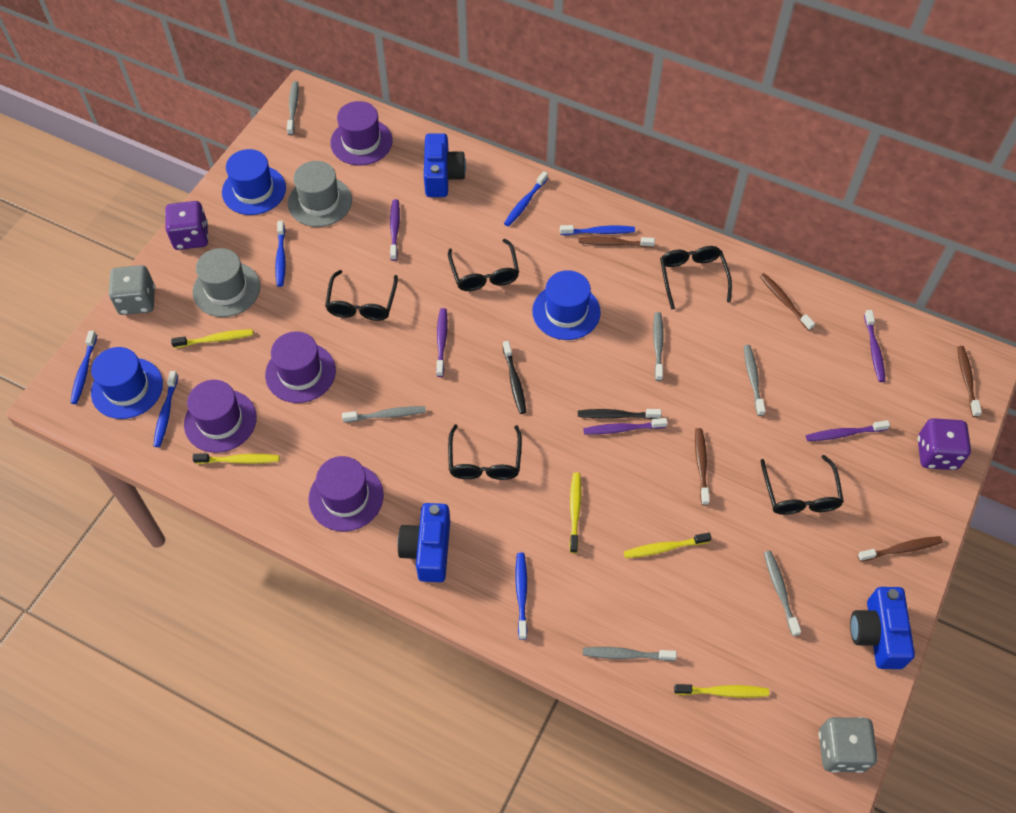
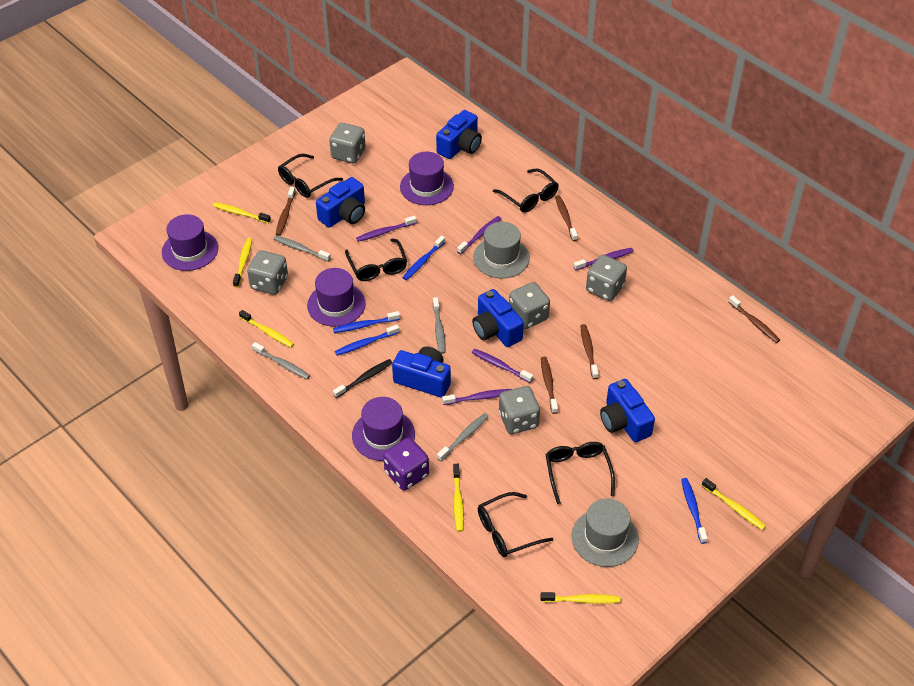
black toothbrush: 2 -> 1
blue camera: 3 -> 5
blue hat: 3 -> 0
blue toothbrush: 6 -> 4
grey dice: 2 -> 5
grey toothbrush: 6 -> 4
purple dice: 2 -> 1
yellow toothbrush: 5 -> 6

